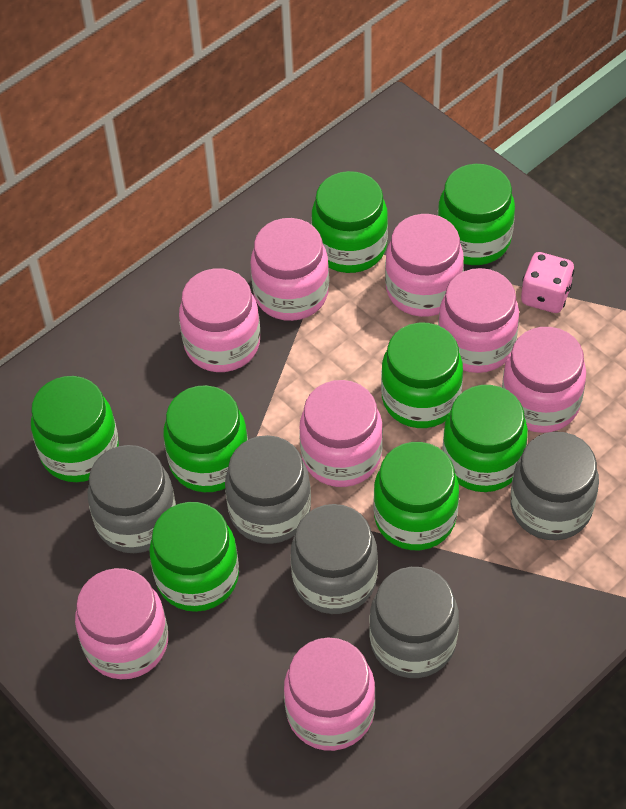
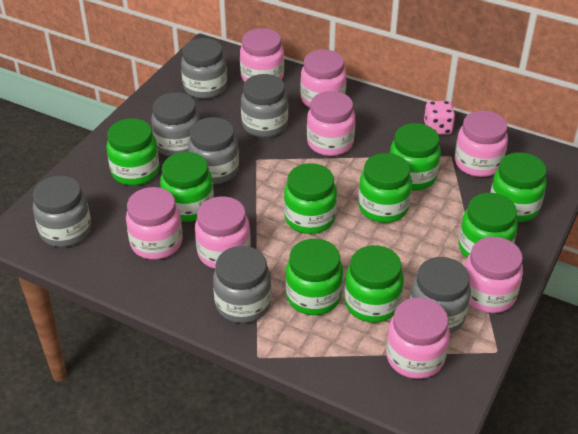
green jar: 8 -> 9
grey jar: 5 -> 7

